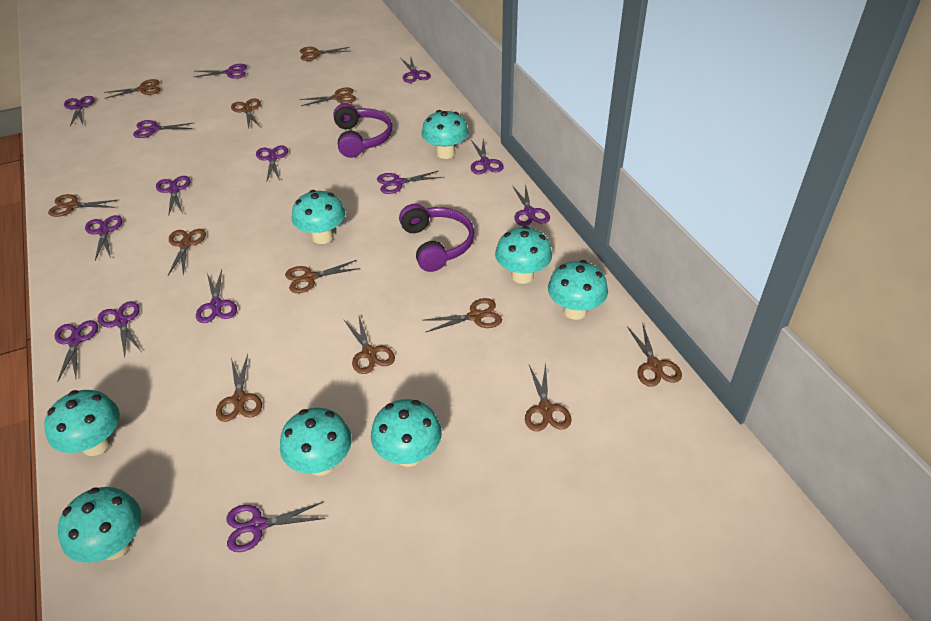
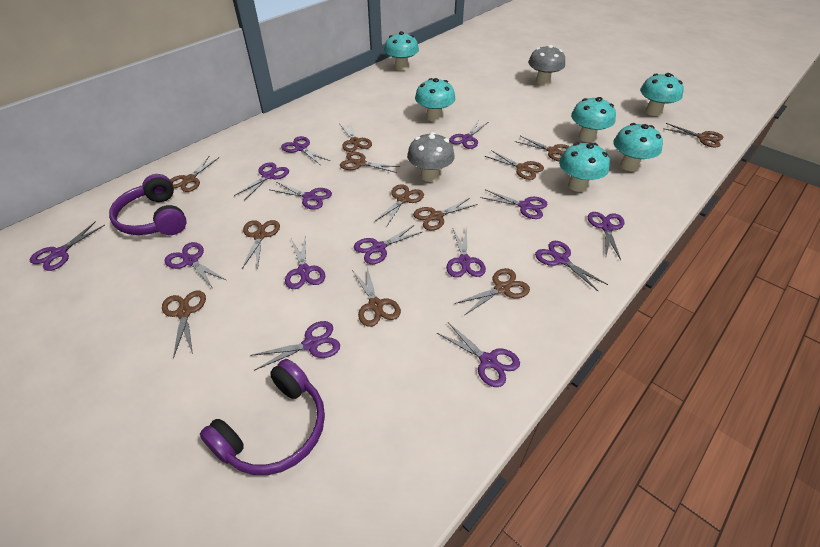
grey mushroom: 0 -> 2
turquoise mushroom: 8 -> 6

